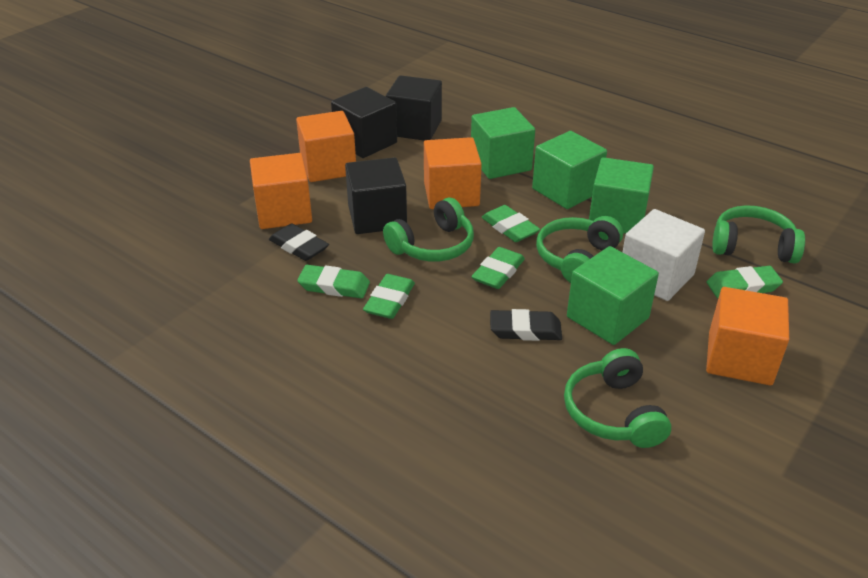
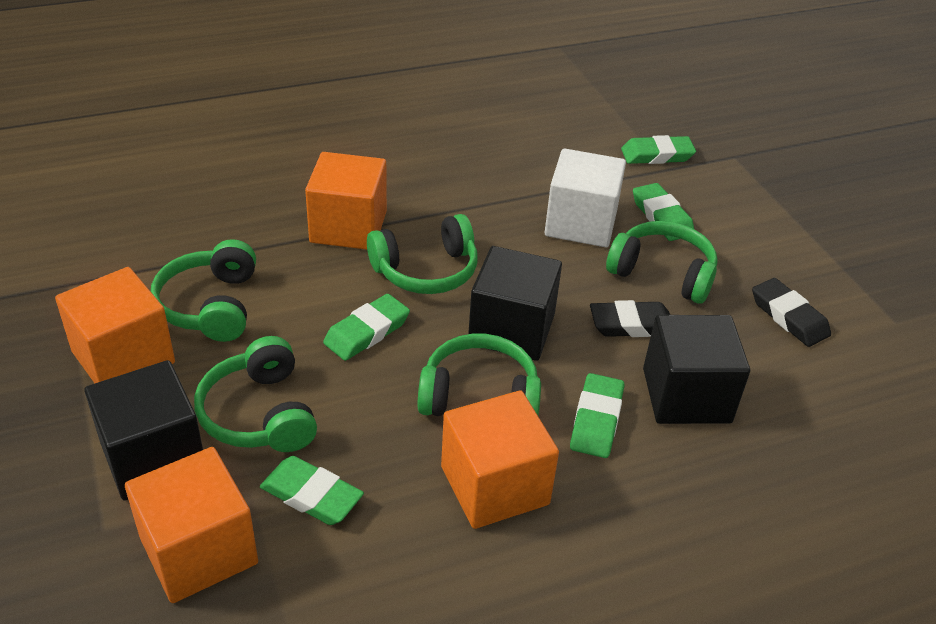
green cube: 4 -> 0
green headphones: 4 -> 5

